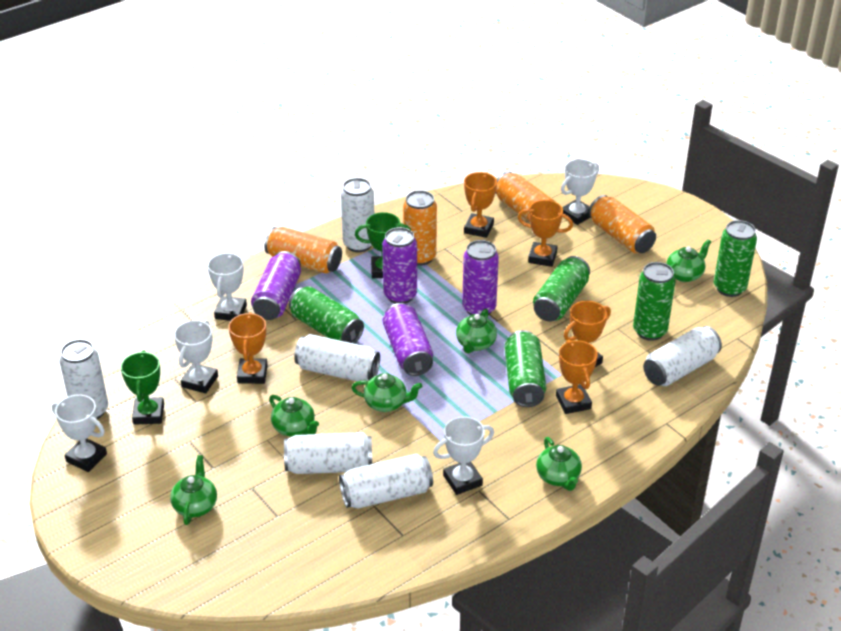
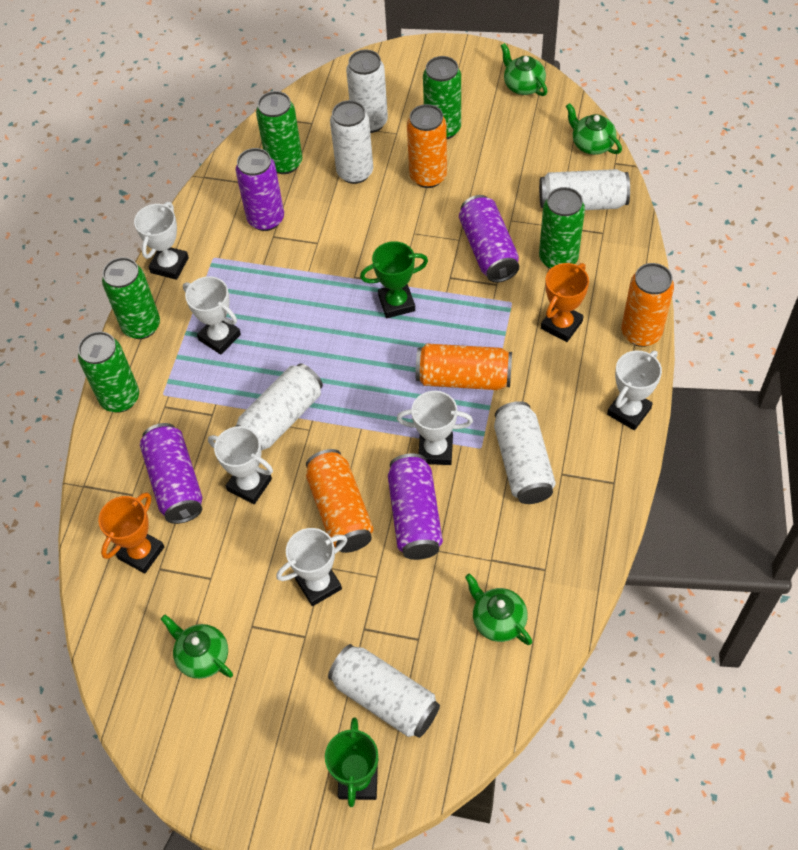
green teapot: 6 -> 4
orange trophy: 5 -> 2
white trophy: 5 -> 6

